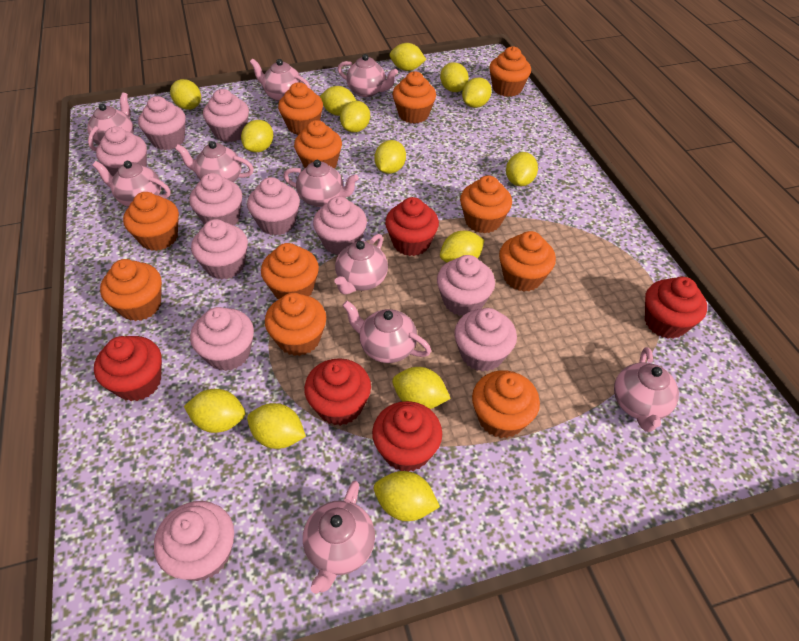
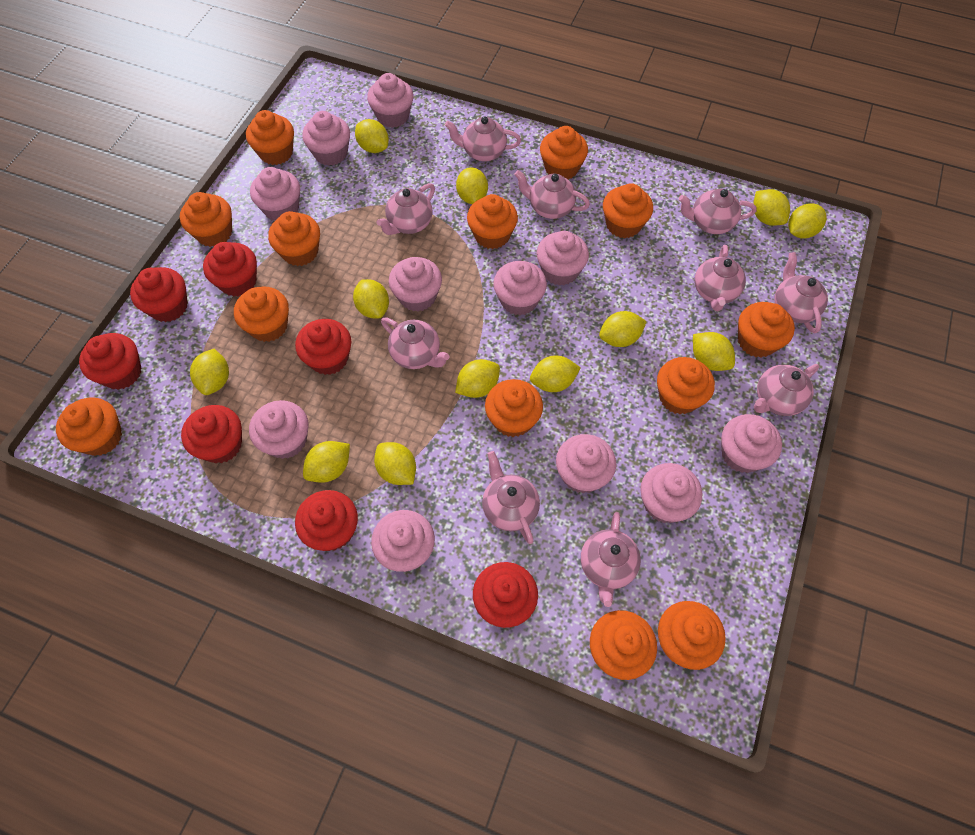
orange cupcake: 11 -> 13
red cupcake: 5 -> 7
yellow lemon: 14 -> 12

